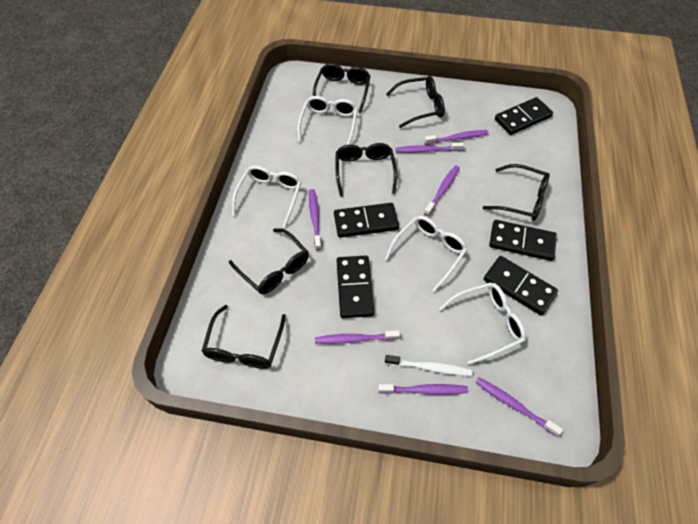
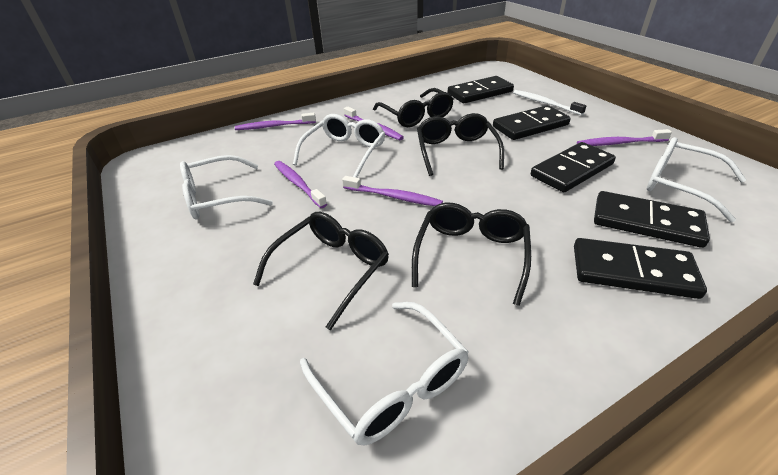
black glasses: 6 -> 4
purple toothbrush: 7 -> 5

